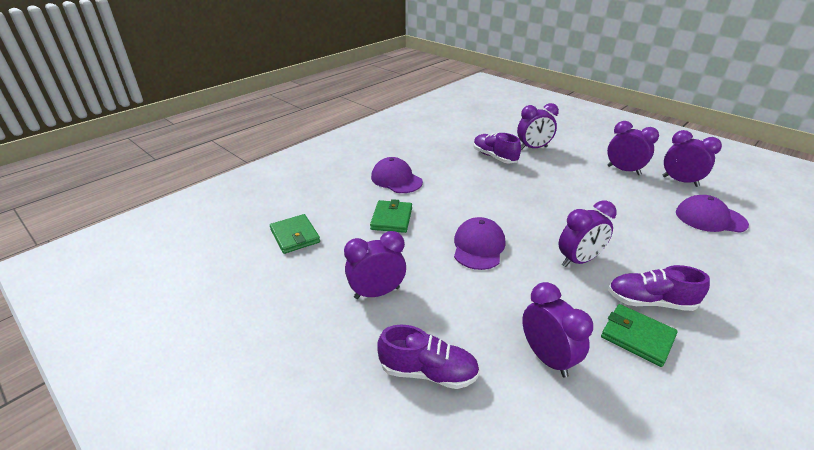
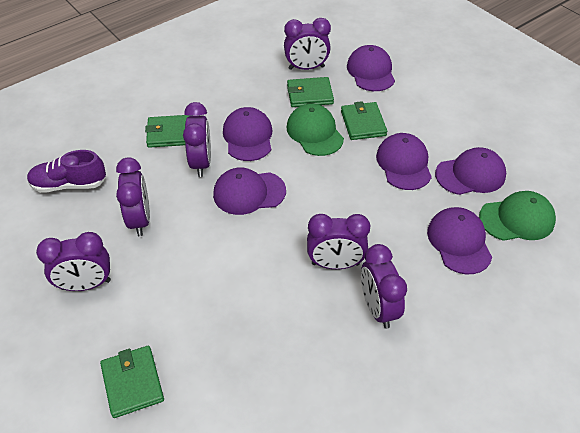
green cap: 0 -> 2
green wallet: 3 -> 4
purple cap: 3 -> 6
purple shoe: 3 -> 1

